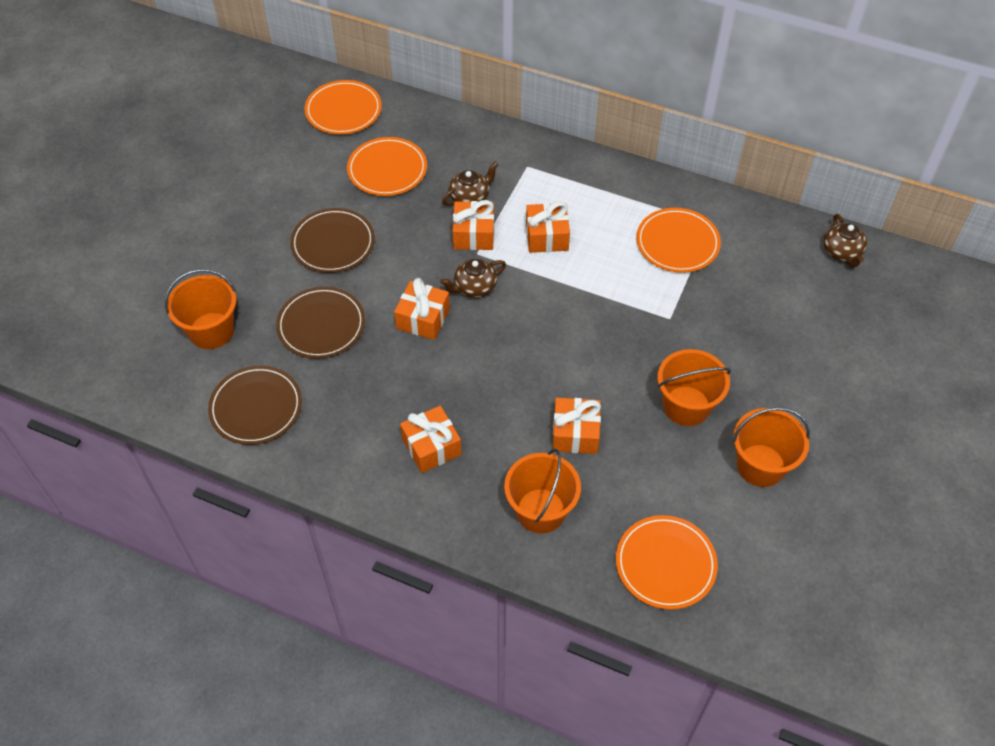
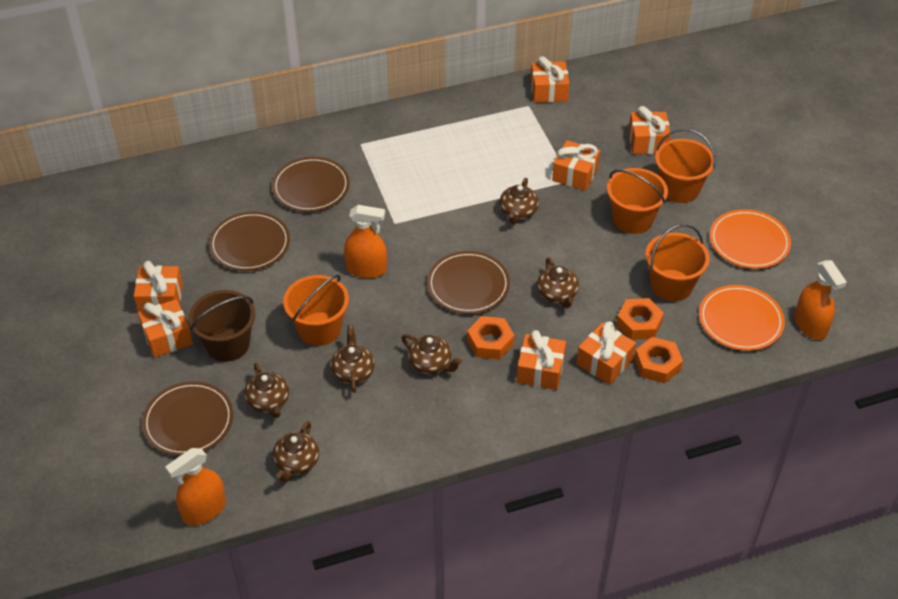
brown bucket: 0 -> 1
brown plate: 3 -> 4
brown teapot: 3 -> 6
orange gift: 5 -> 7
orange nut: 0 -> 3
orange plate: 4 -> 2
orange spray bottle: 0 -> 3

